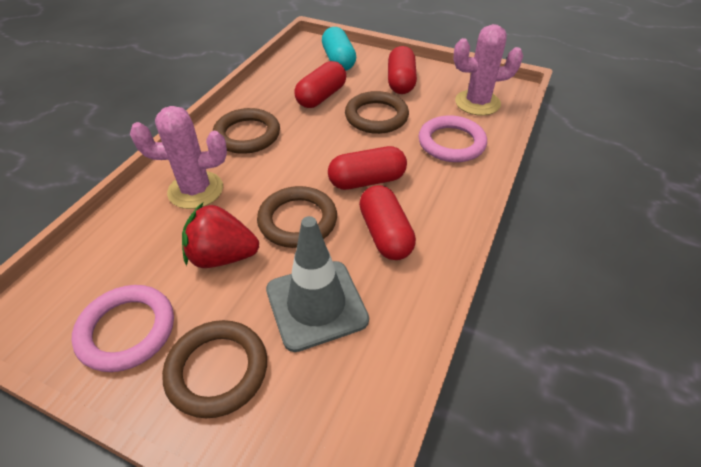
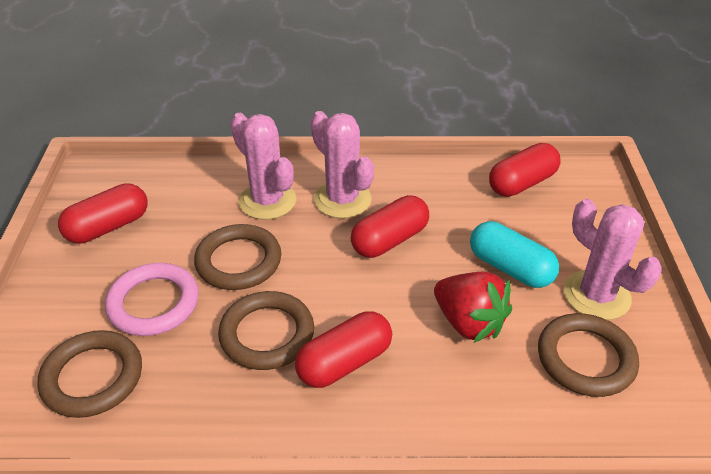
grey traffic cone: 1 -> 0
pink cactus: 2 -> 3
pink ring: 2 -> 1

